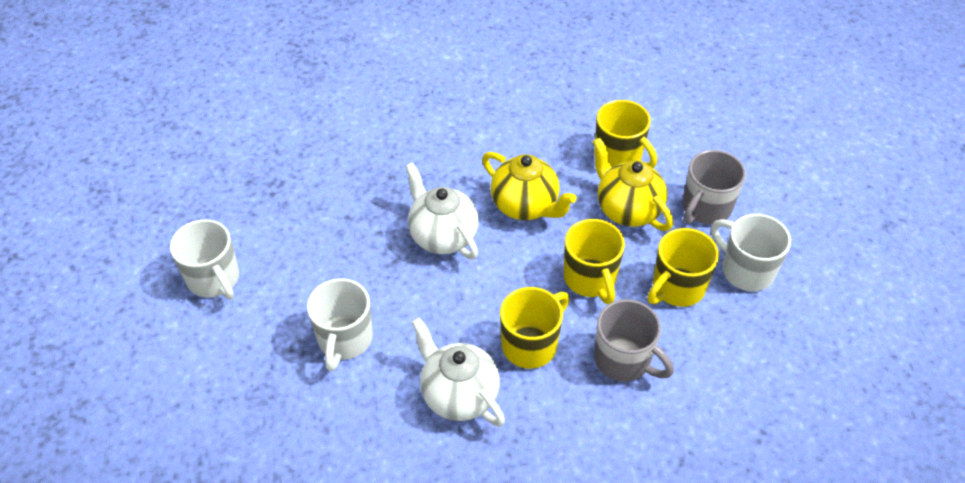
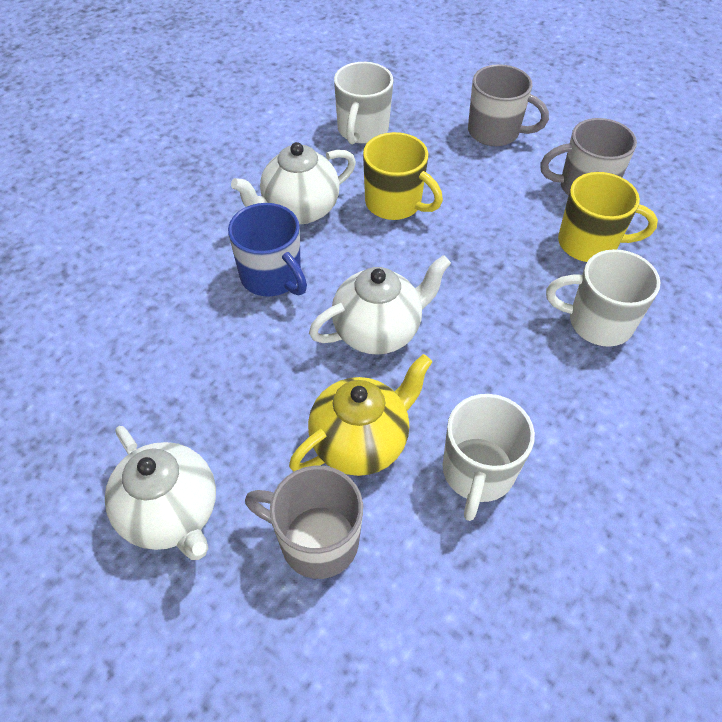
blue mug: 0 -> 1
grey mug: 2 -> 3
white teapot: 2 -> 3
yellow mug: 4 -> 2
yellow teapot: 2 -> 1

